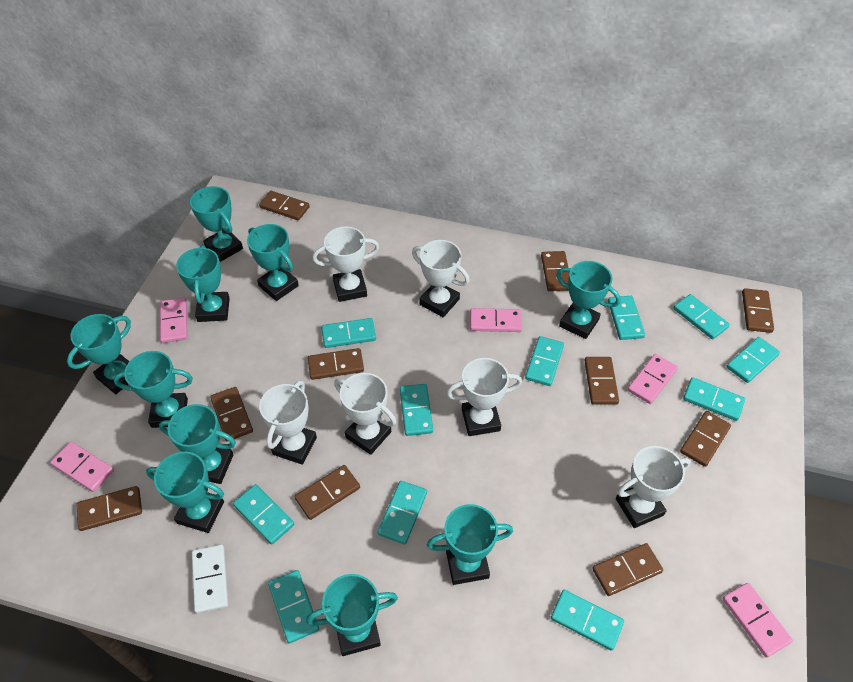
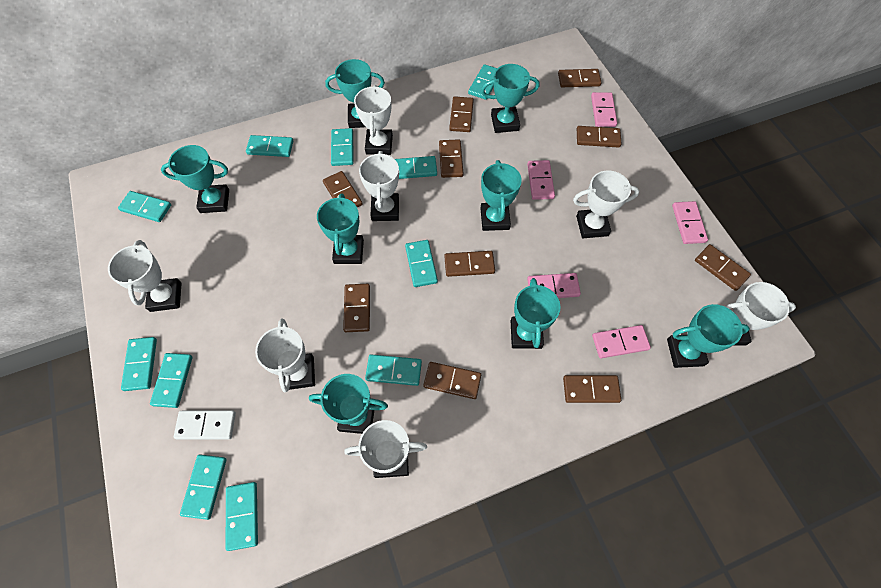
turquoise trophy: 10 -> 8
white trophy: 6 -> 7

